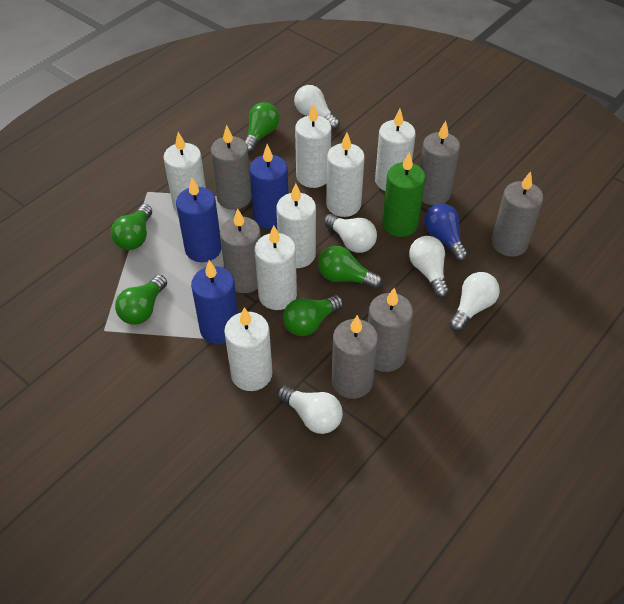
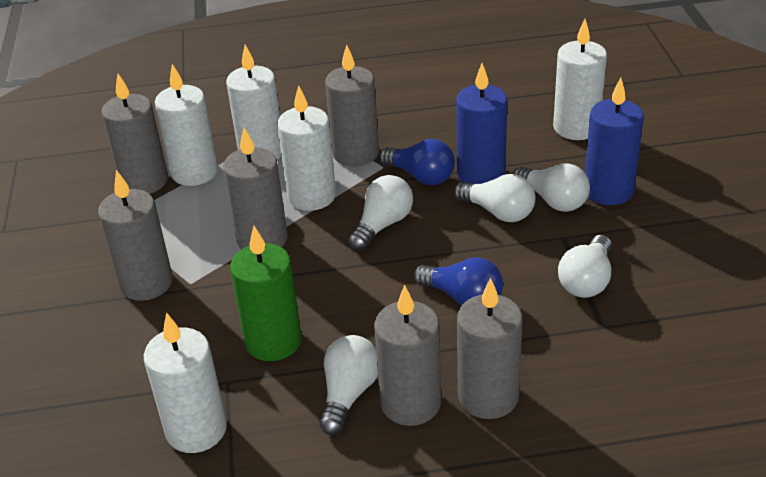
blue candle: 3 -> 2
blue light bulb: 1 -> 2
green light bulb: 5 -> 0
white candle: 7 -> 5

